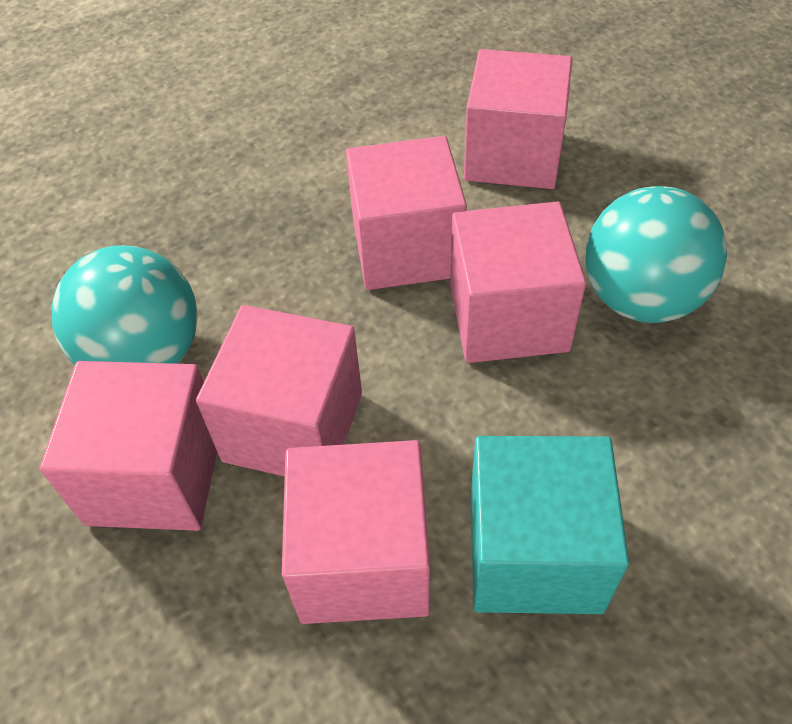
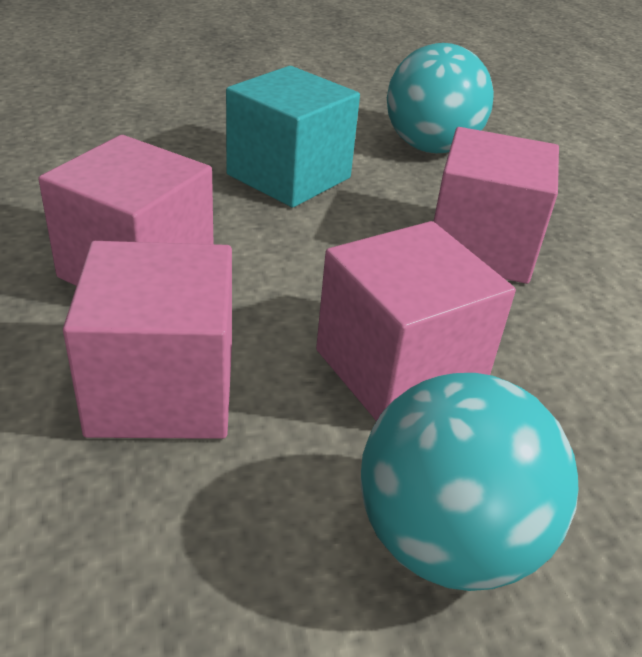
pink cube: 6 -> 4

